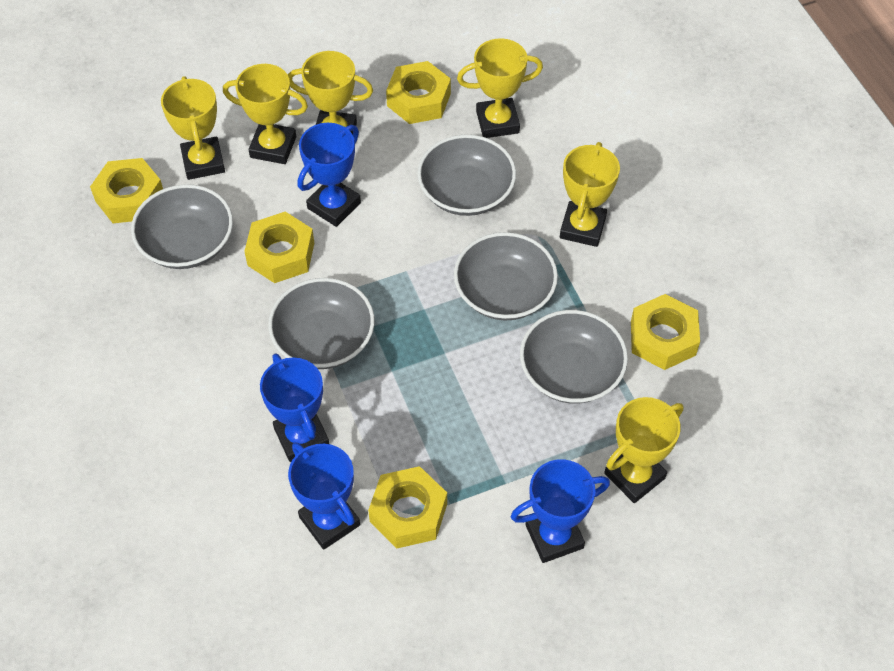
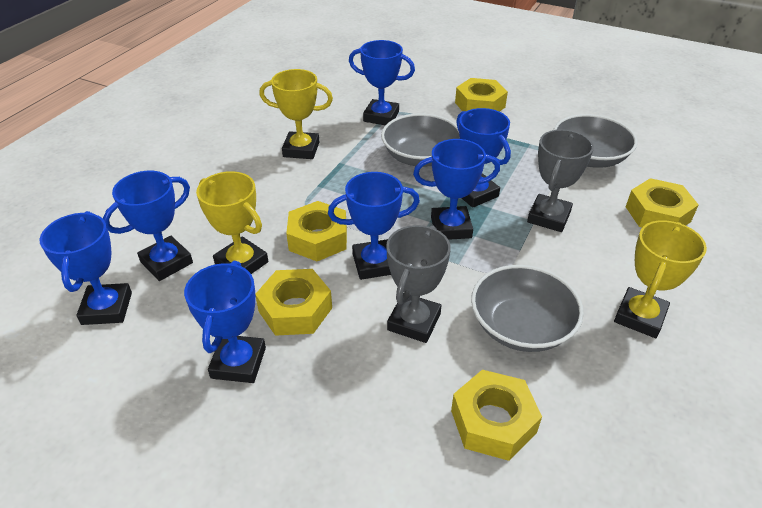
blue trophy: 4 -> 7
grey bowl: 5 -> 3
grey trophy: 0 -> 2
yellow trophy: 6 -> 3

